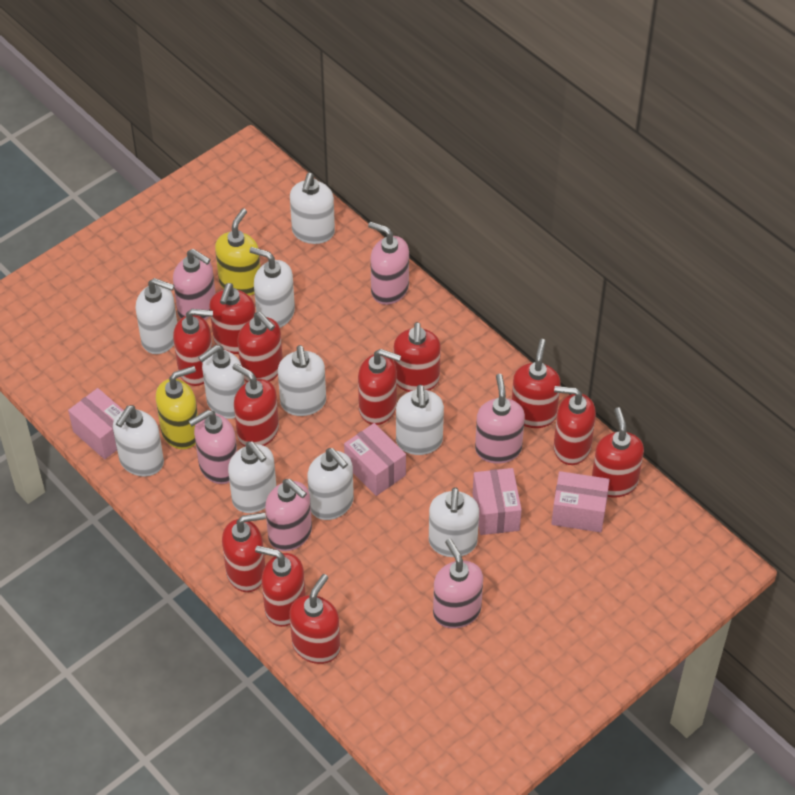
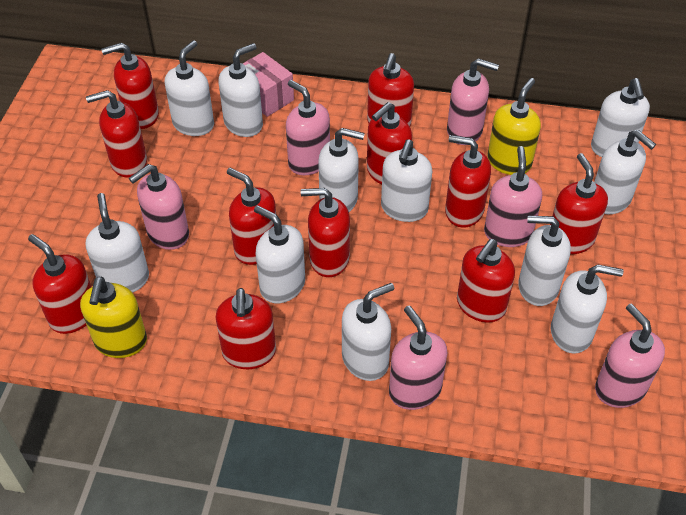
pink box: 4 -> 1
red soap dispenser: 12 -> 11
white soap dispenser: 10 -> 11

